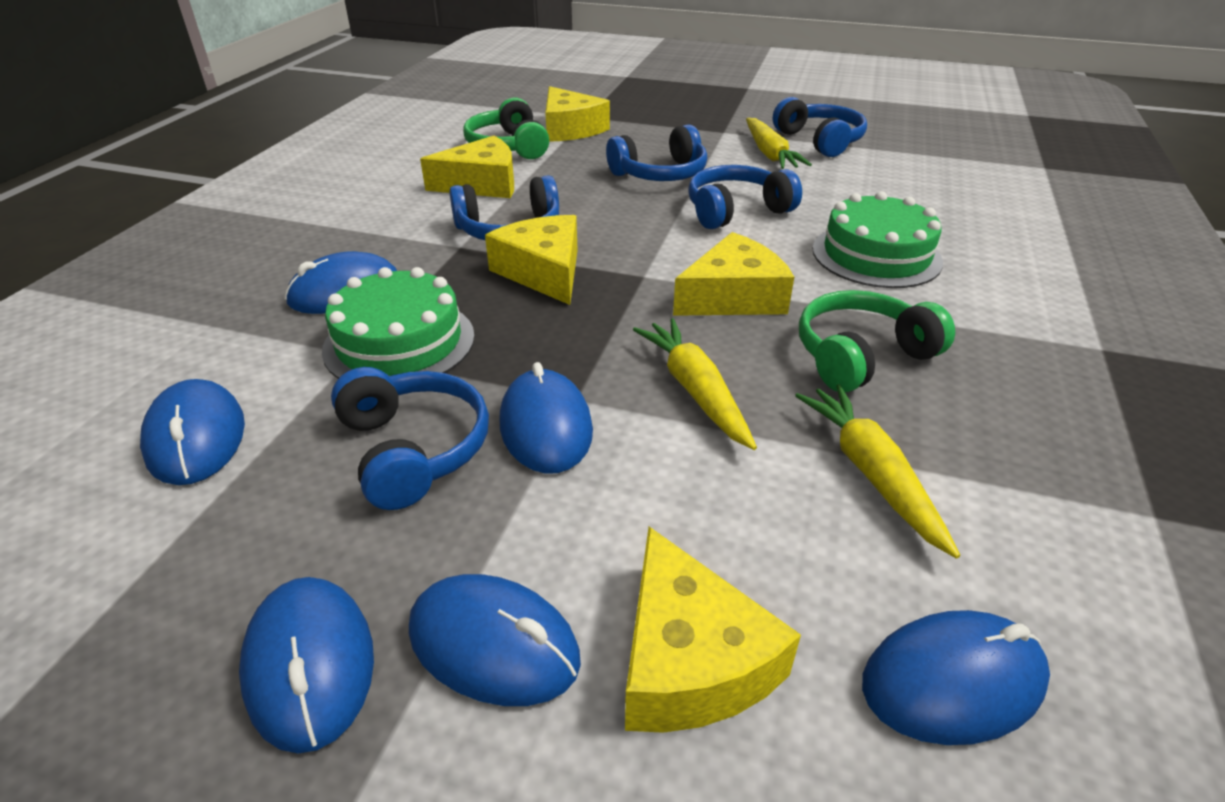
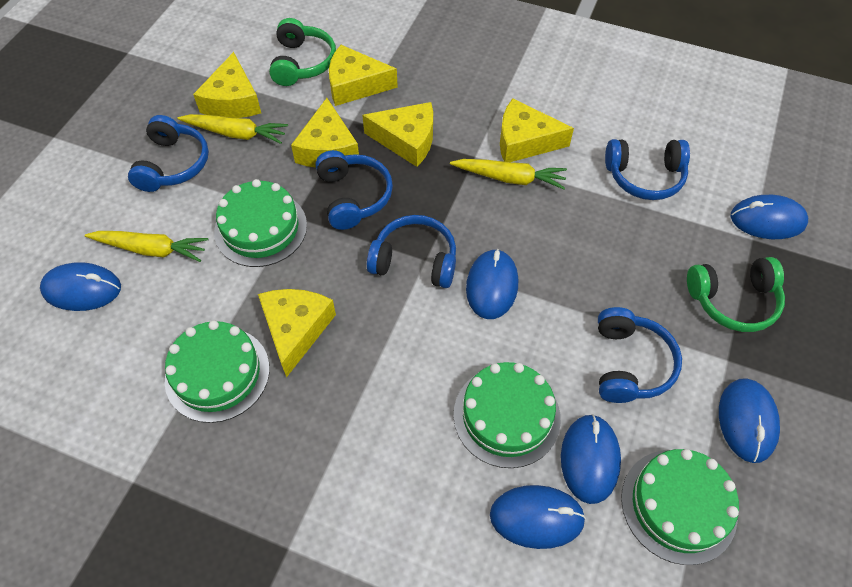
green cake: 2 -> 4
yellow cheese: 5 -> 6

